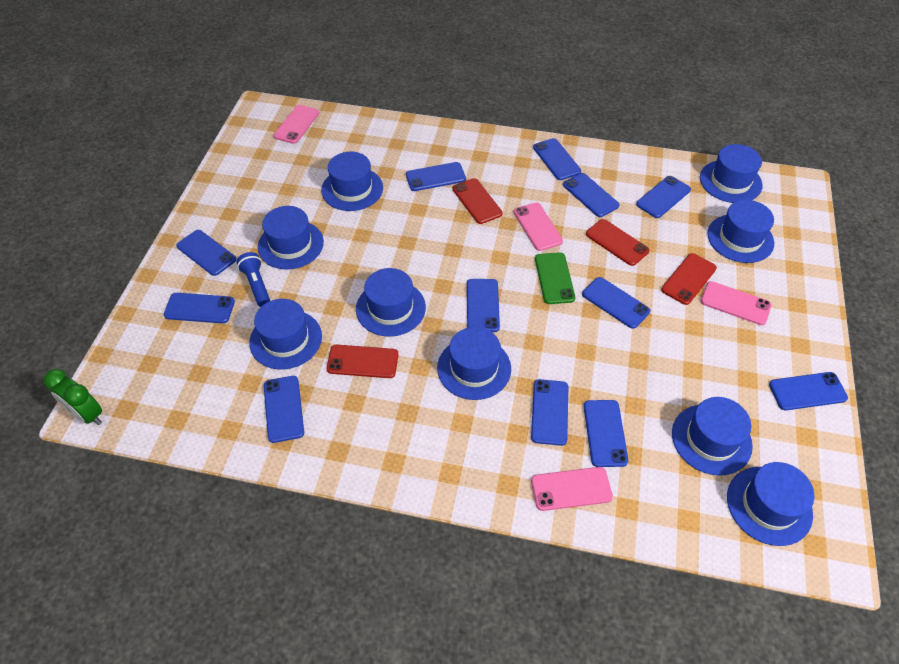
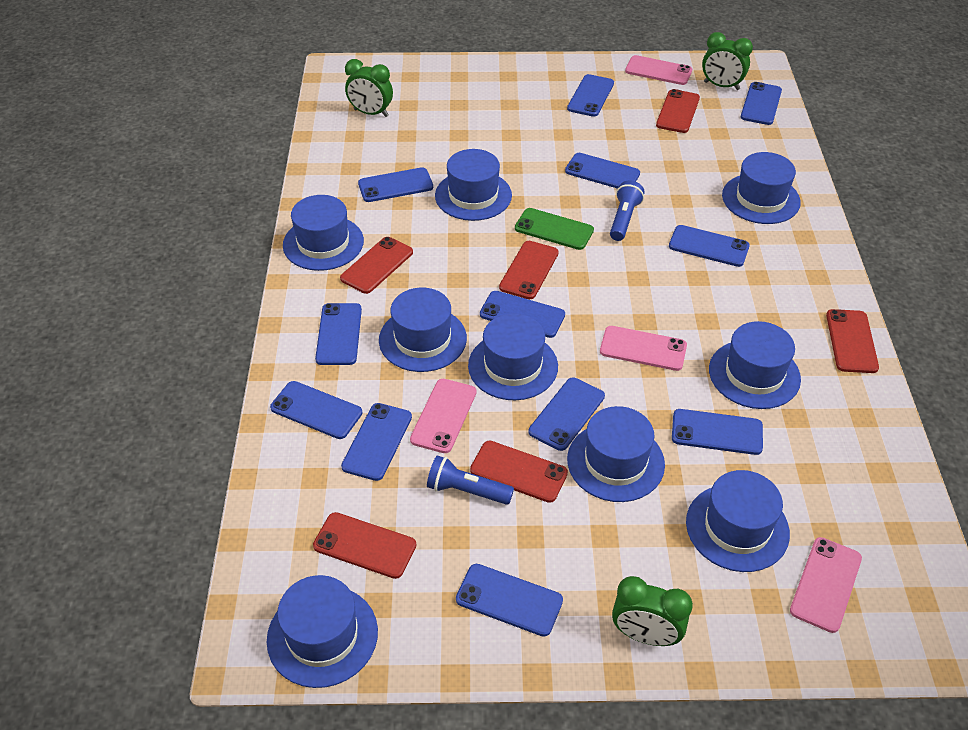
blue flashlight: 1 -> 2
green clock: 1 -> 3
red phone: 4 -> 6

